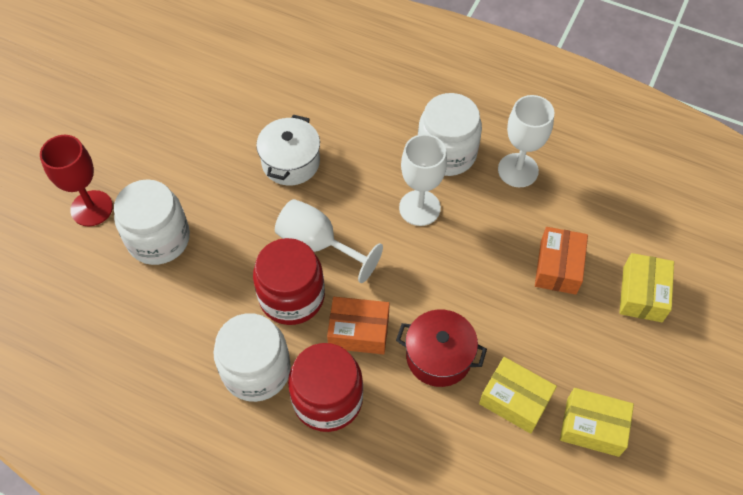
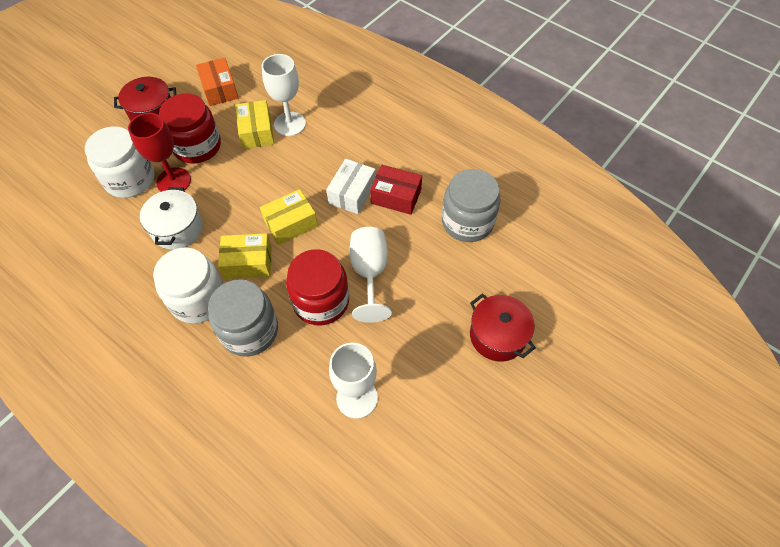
grey jar: 0 -> 2
orange box: 2 -> 1
red box: 0 -> 1
red pot: 1 -> 2
white box: 0 -> 1
white jar: 3 -> 2

